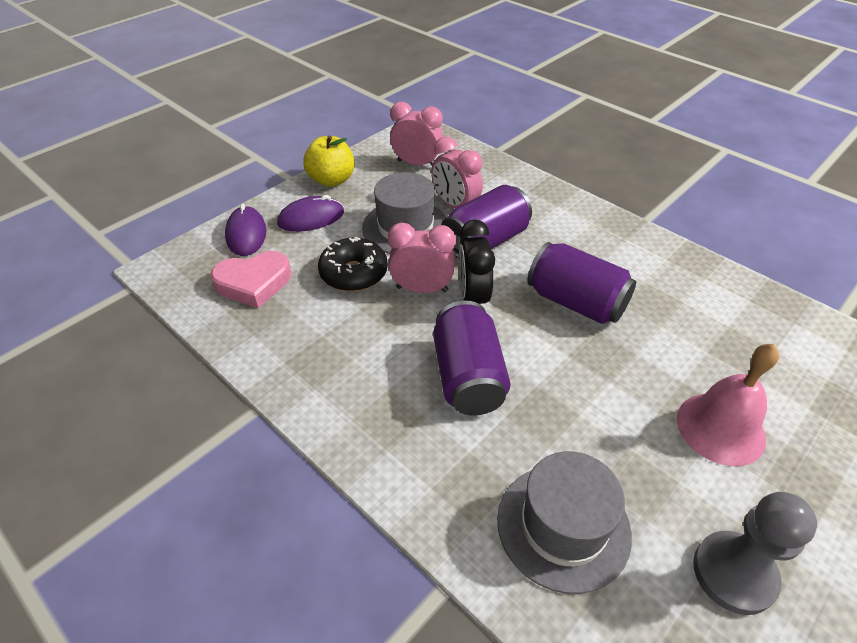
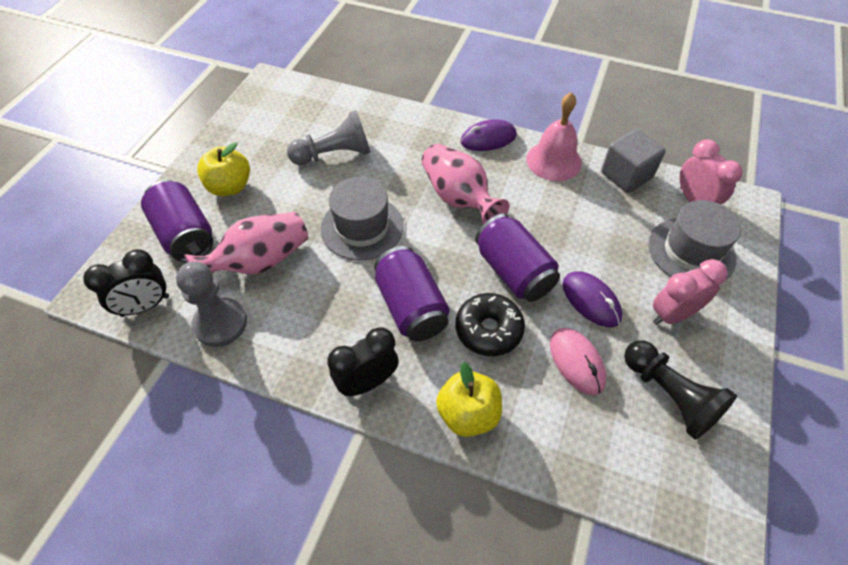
black clock: 1 -> 2
black pawn: 0 -> 1
grey cube: 0 -> 1
grey pawn: 1 -> 2
pink clock: 3 -> 2
pink heart: 1 -> 0
pink mouse: 0 -> 1
pink vase: 0 -> 2
yellow apple: 1 -> 2

